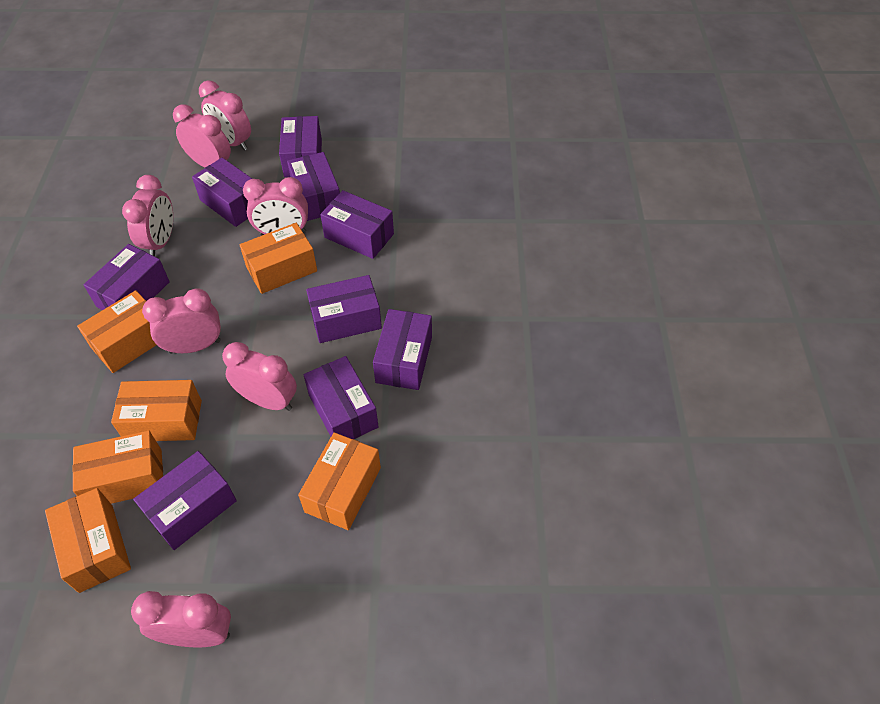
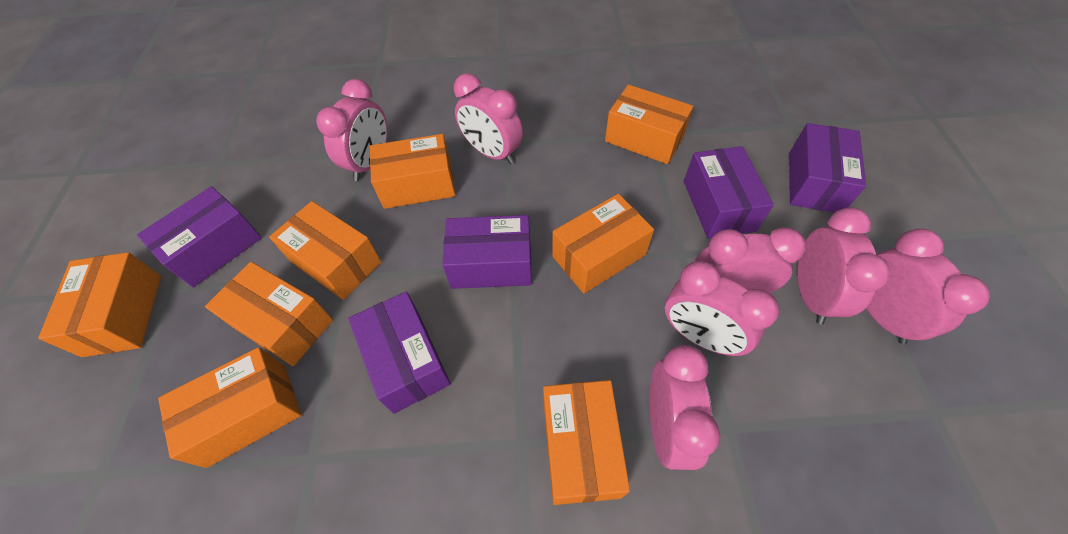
orange box: 6 -> 8
purple box: 9 -> 5

